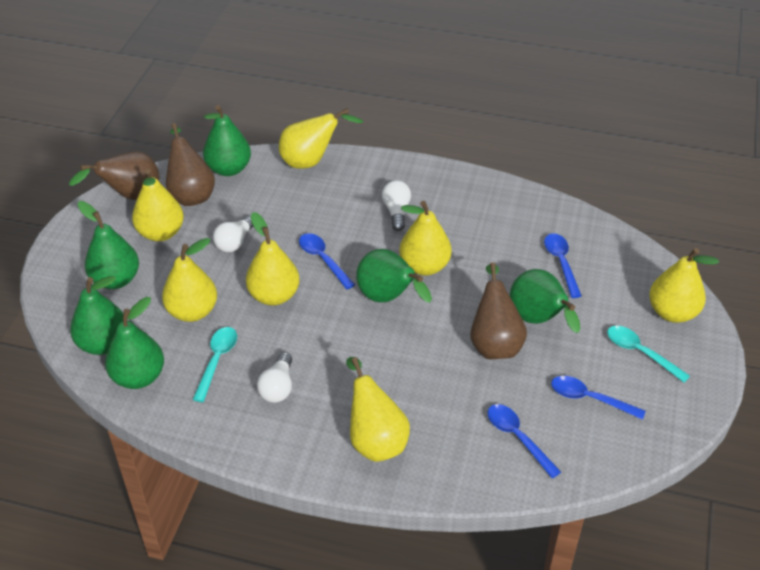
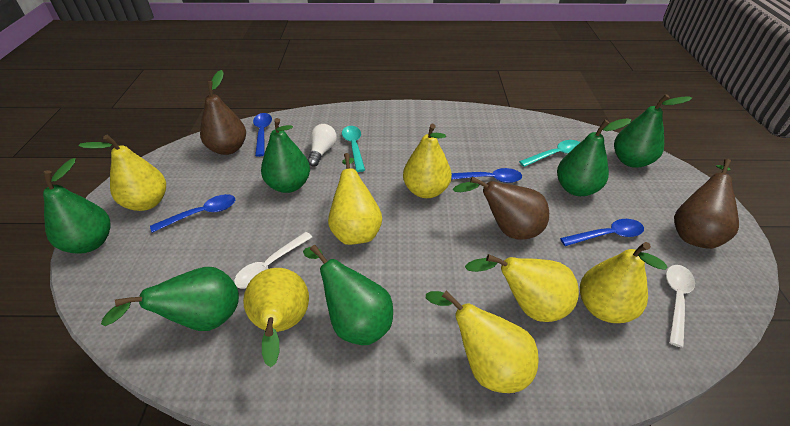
white light bulb: 3 -> 1
white spoon: 0 -> 2

